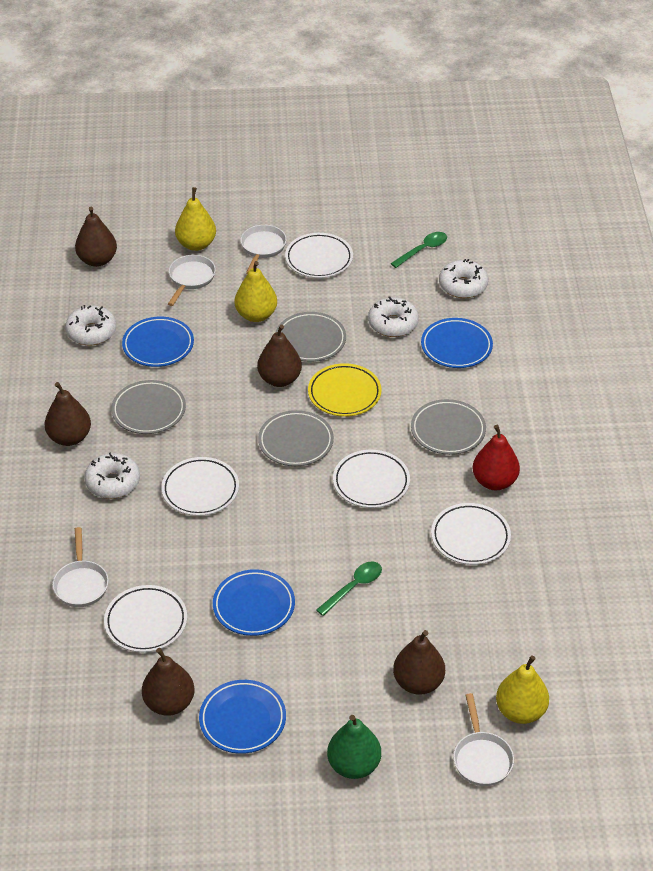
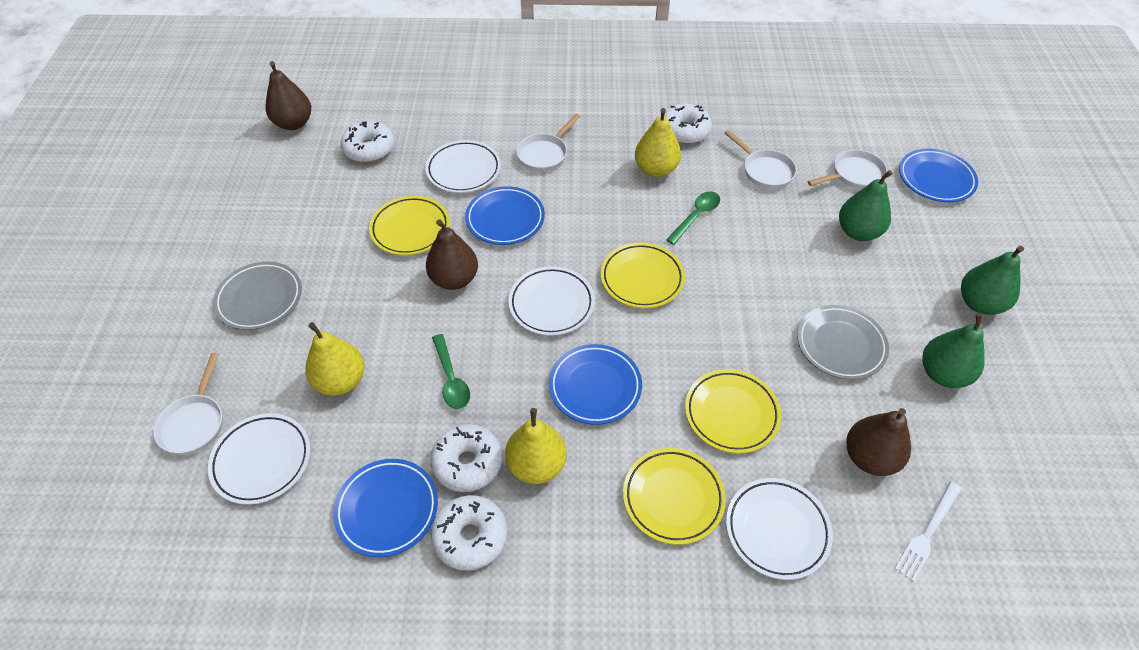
brown pear: 5 -> 3
green pear: 1 -> 3
grey plate: 4 -> 2
red pear: 1 -> 0
white fork: 0 -> 1
white plate: 5 -> 4
yellow plate: 1 -> 4

